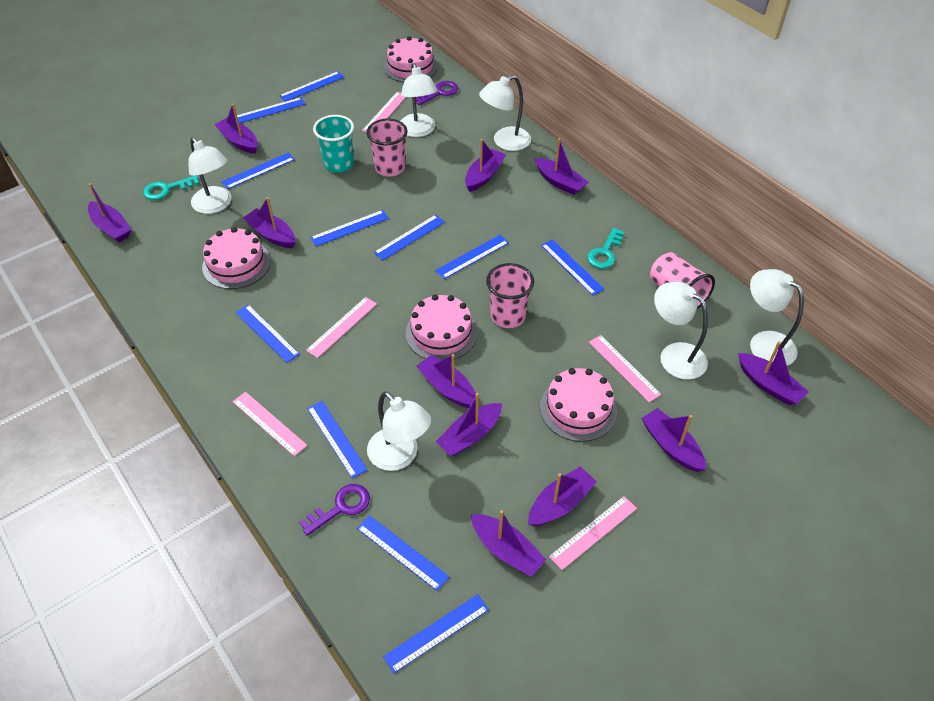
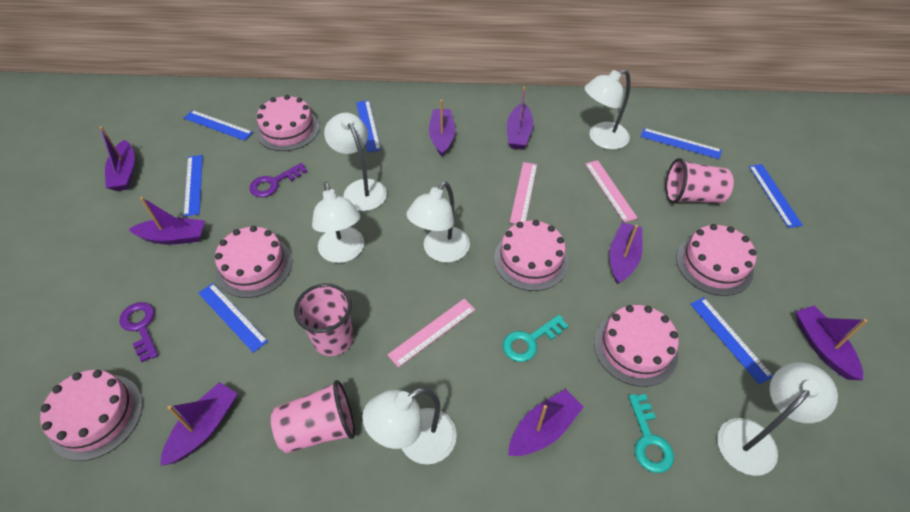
blue ruler: 11 -> 7
pink cake: 4 -> 6
pink ruler: 5 -> 3
purple boat: 11 -> 8
turquoise cup: 1 -> 0

